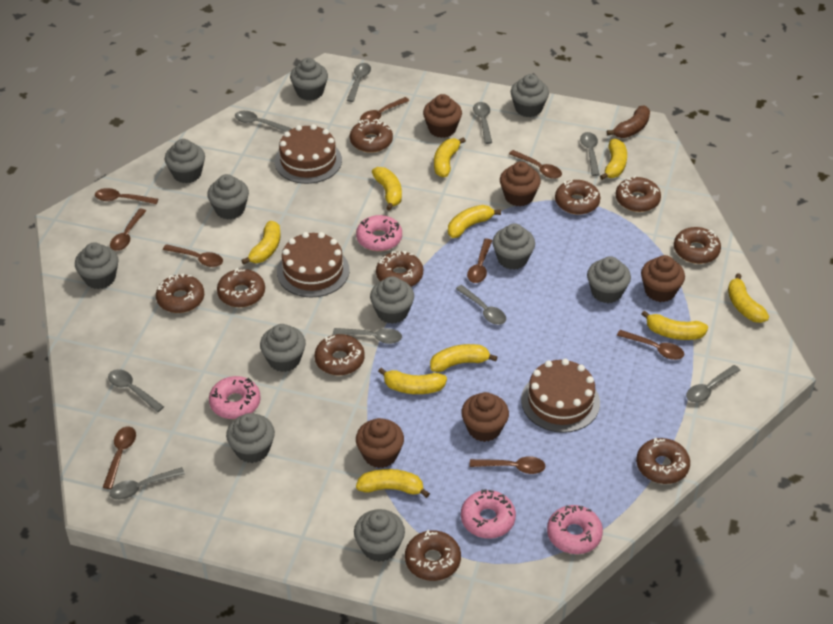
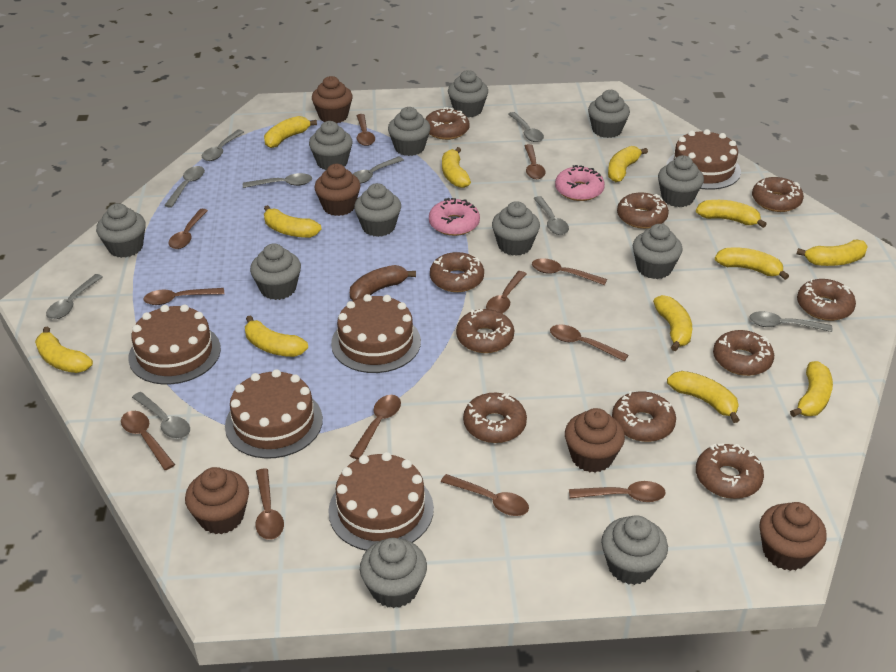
brown cake: 3 -> 5
brown spoon: 9 -> 12
grey cupcake: 11 -> 12
pink donut: 4 -> 2
yellow banana: 10 -> 12

